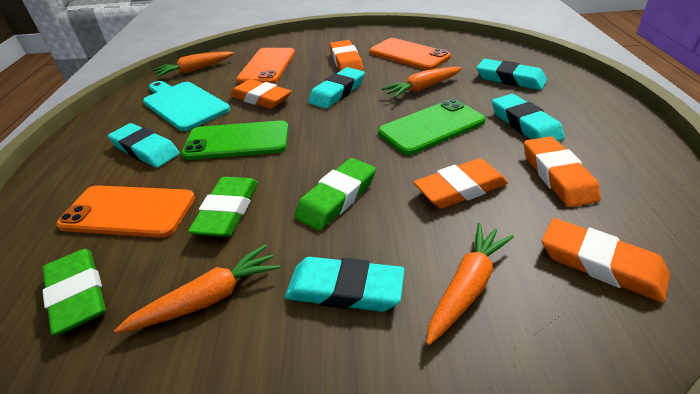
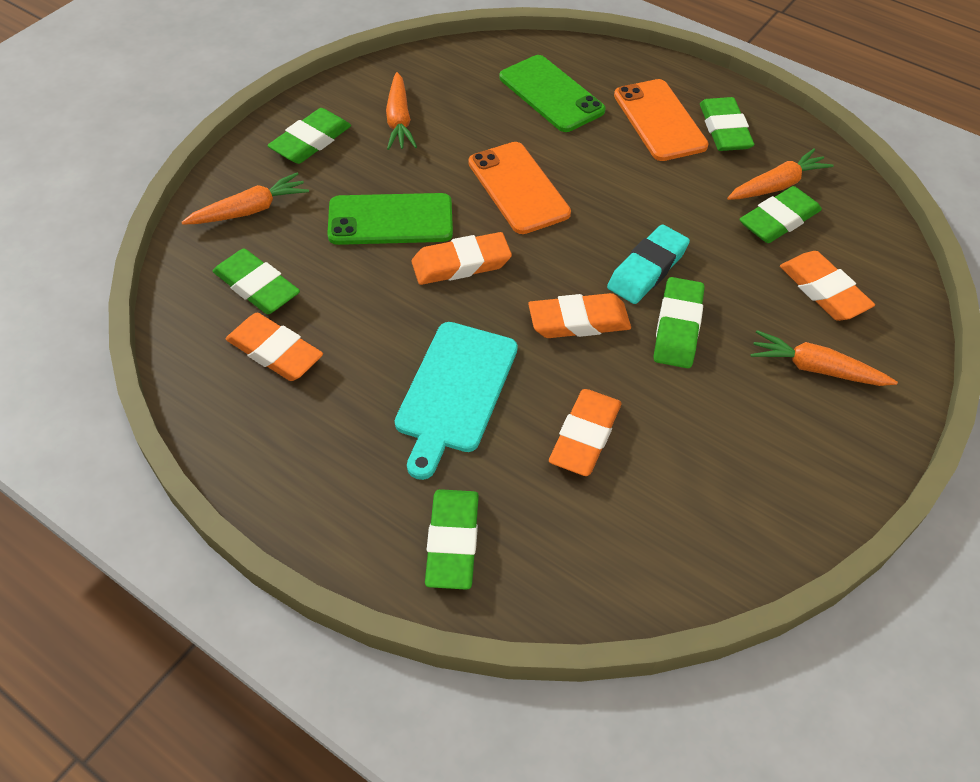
green eraser: 3 -> 6
orange phone: 3 -> 2
turquoise eraser: 5 -> 1

